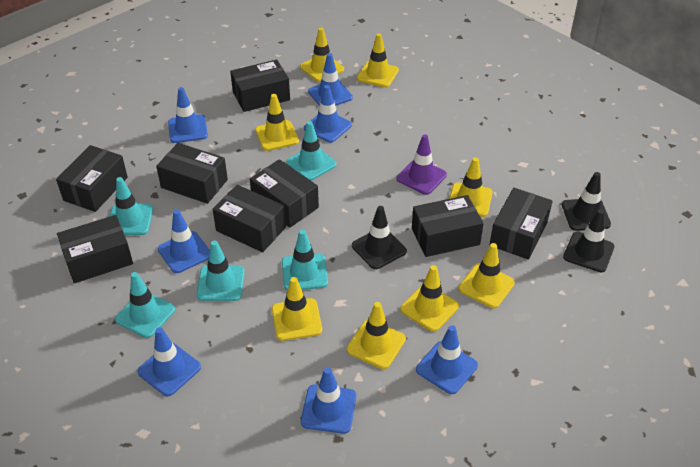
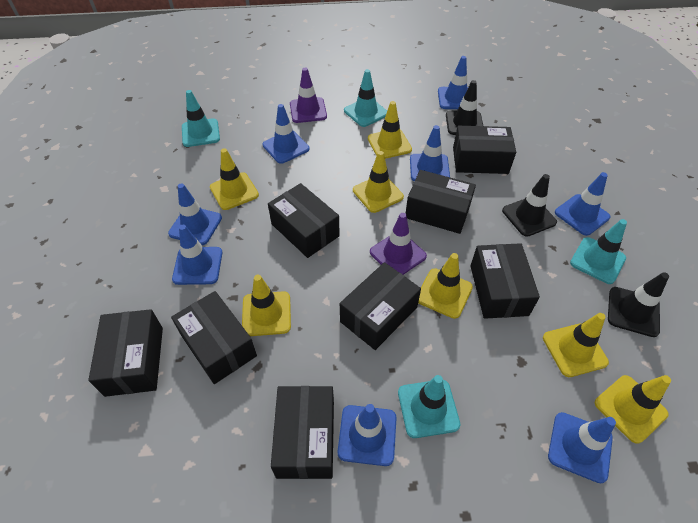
blue traffic cone: 7 -> 8
purple traffic cone: 1 -> 2
turquoise traffic cone: 5 -> 4
yellow traffic cone: 8 -> 7

